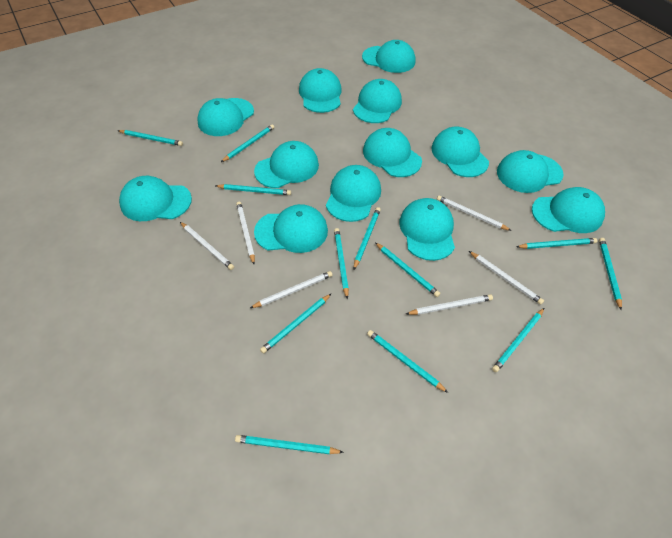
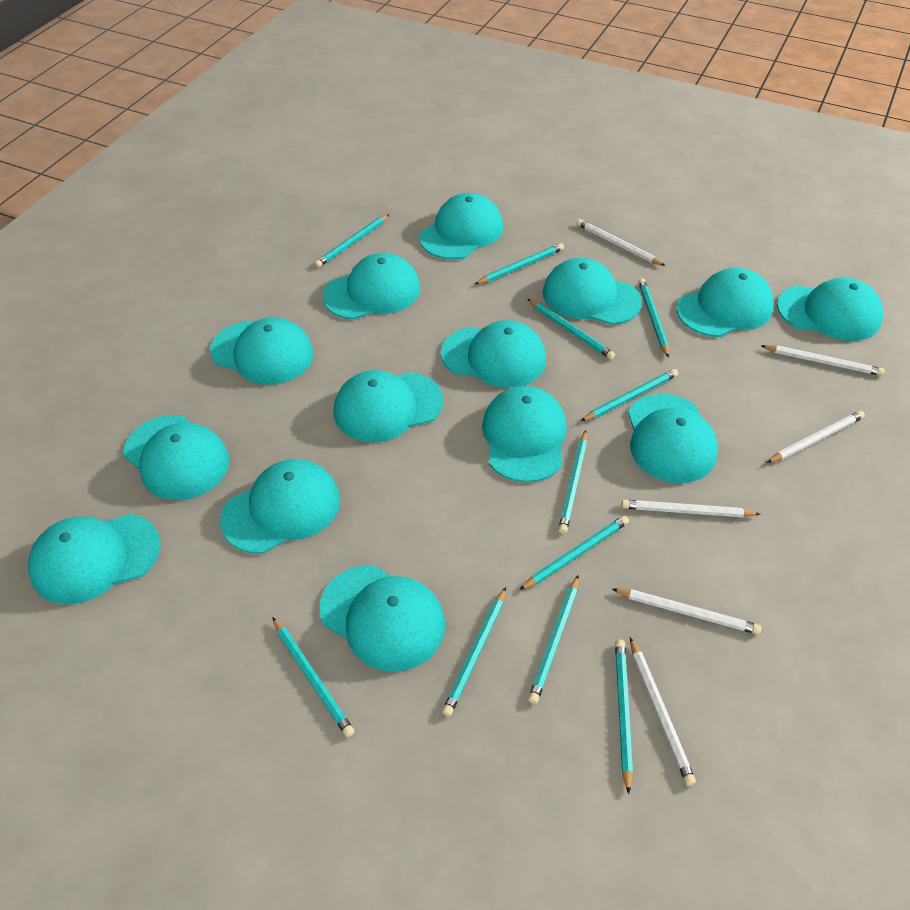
turquoise cap: 13 -> 14
turquoise pencil: 12 -> 11

